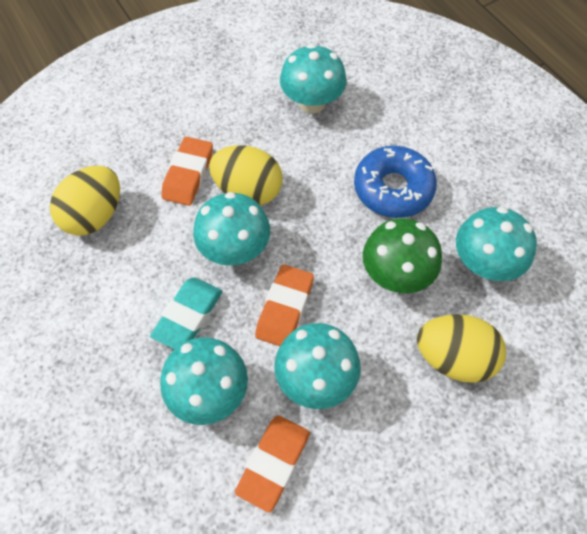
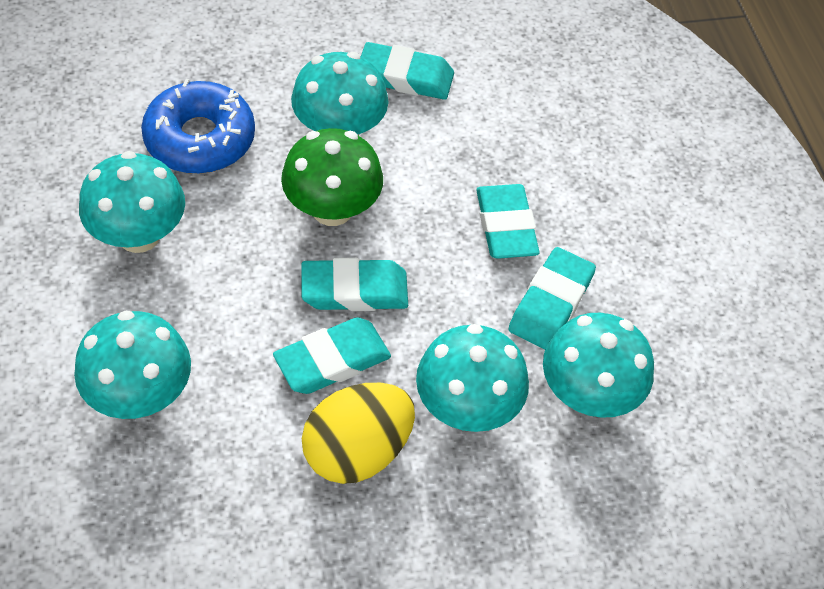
orange eraser: 3 -> 0
turquoise eraser: 1 -> 5
yellow egg: 3 -> 1

